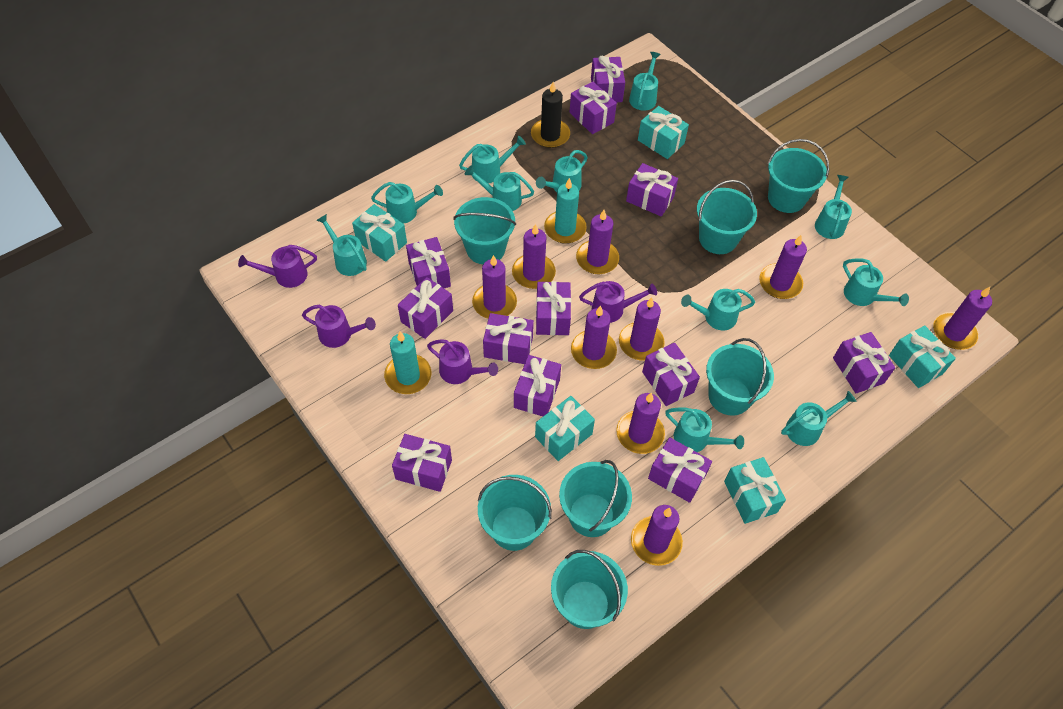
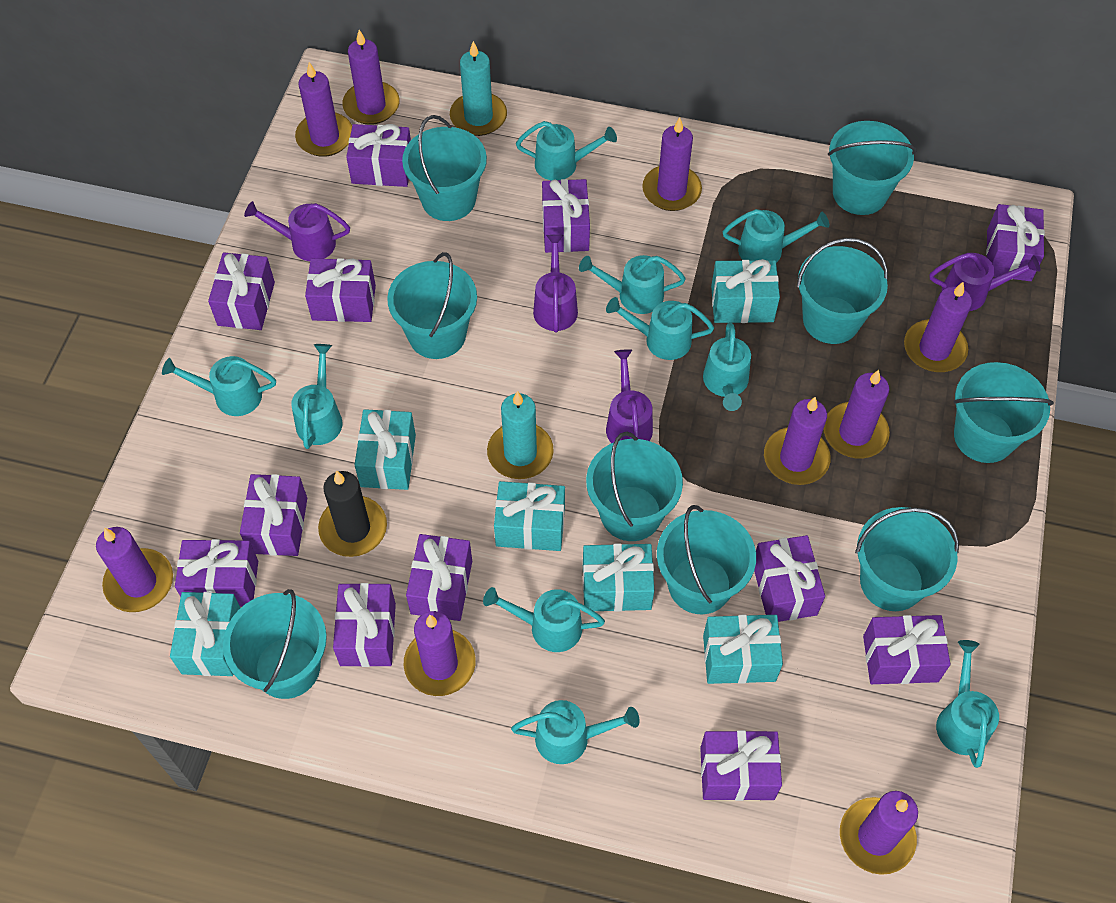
turquoise bucket: 7 -> 9
turquoise gift: 5 -> 6
turquoise watering can: 11 -> 10

